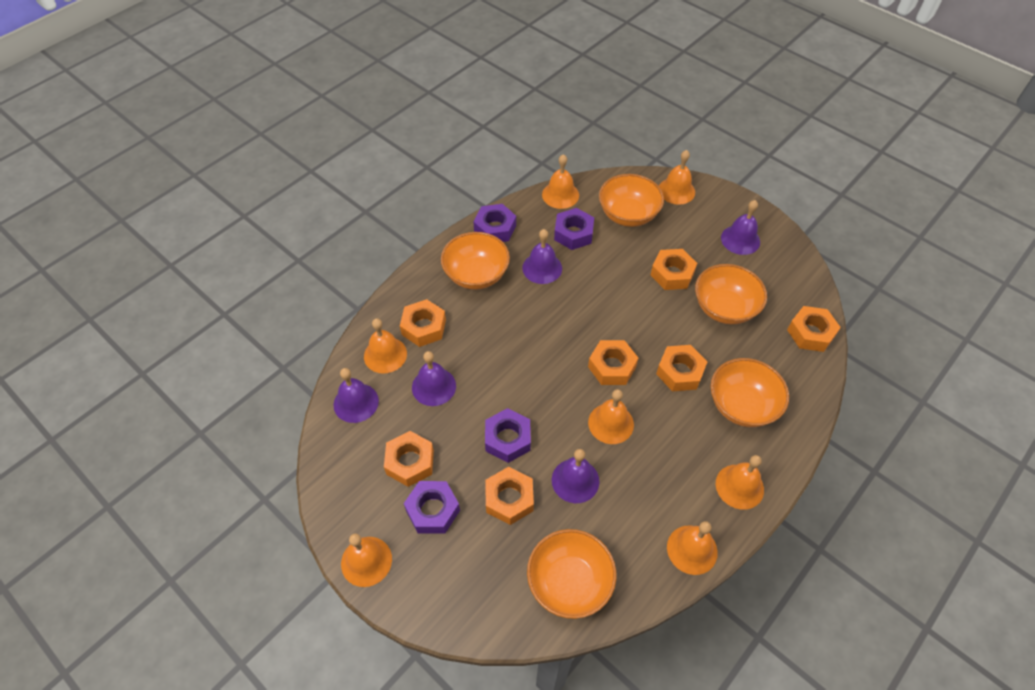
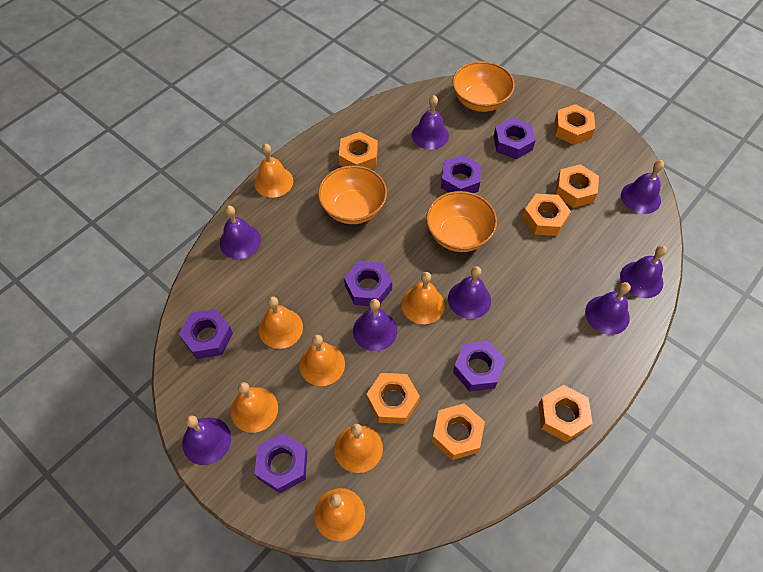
orange bowl: 5 -> 3
purple bell: 5 -> 8
purple nut: 4 -> 6

